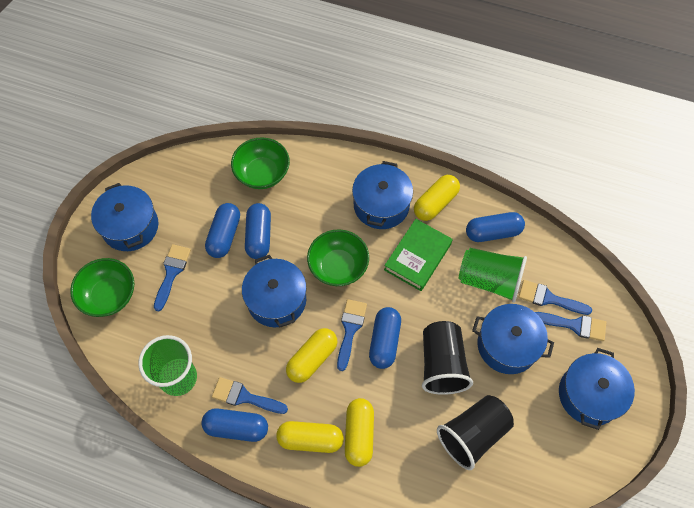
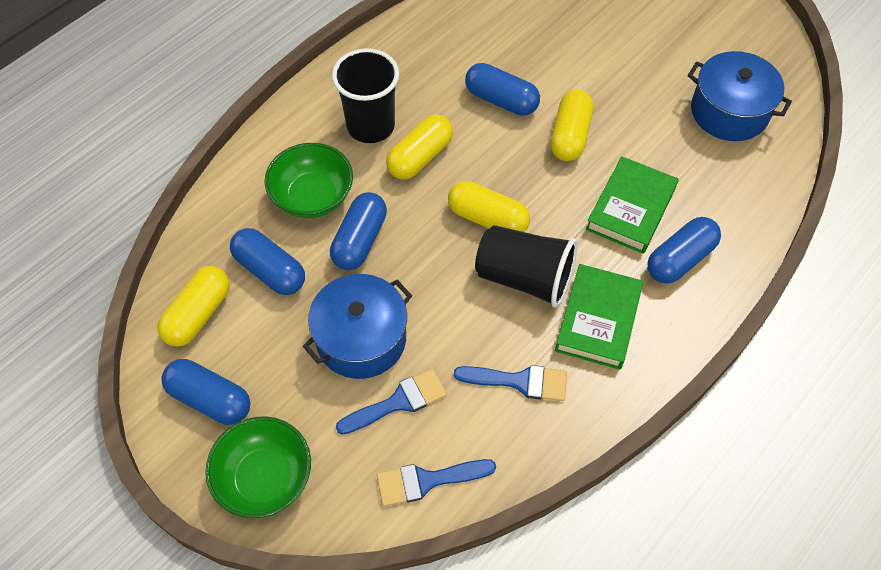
blue brush: 5 -> 3
blue pot: 5 -> 2
green book: 1 -> 2
green bowl: 3 -> 2
green cup: 2 -> 0

